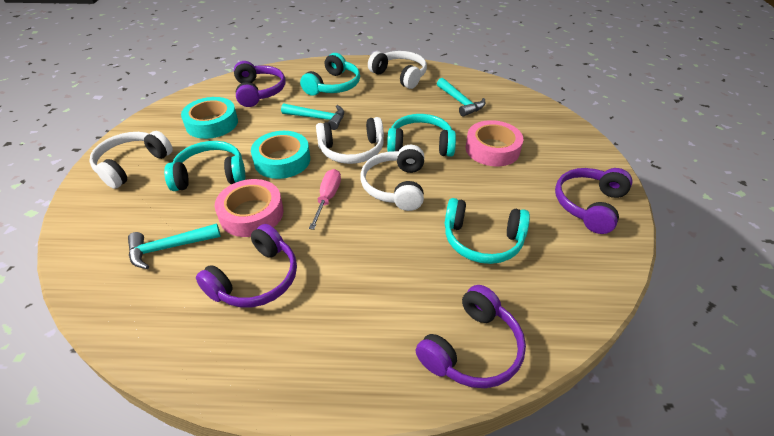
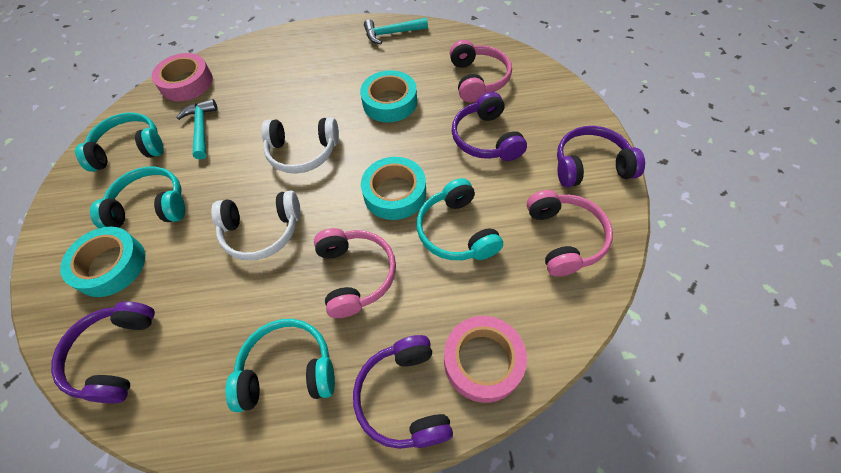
pink headphones: 0 -> 3
pink screwdriver: 1 -> 0
turquoise hammer: 3 -> 2
turquoise tape: 2 -> 3
white headphones: 4 -> 2

